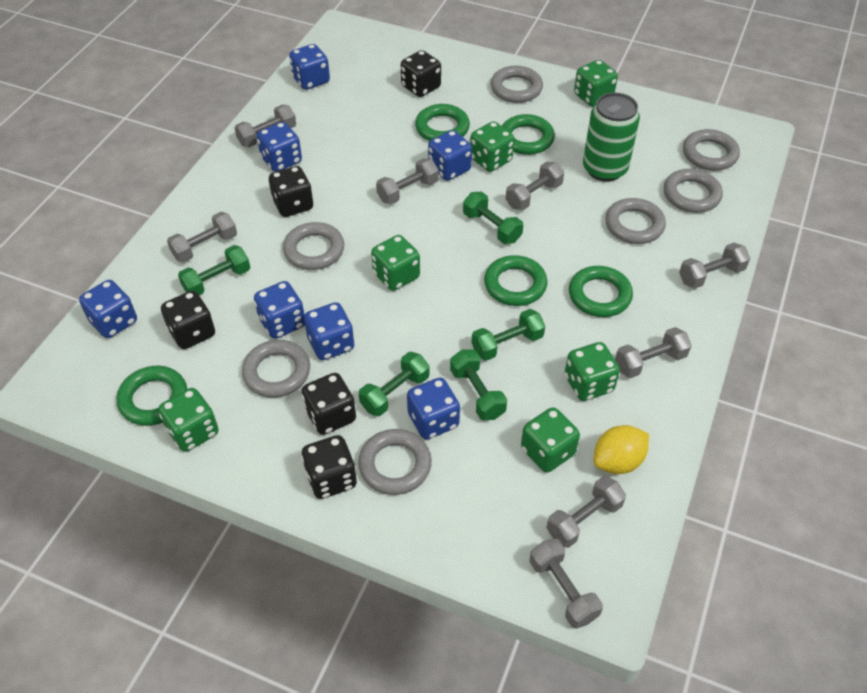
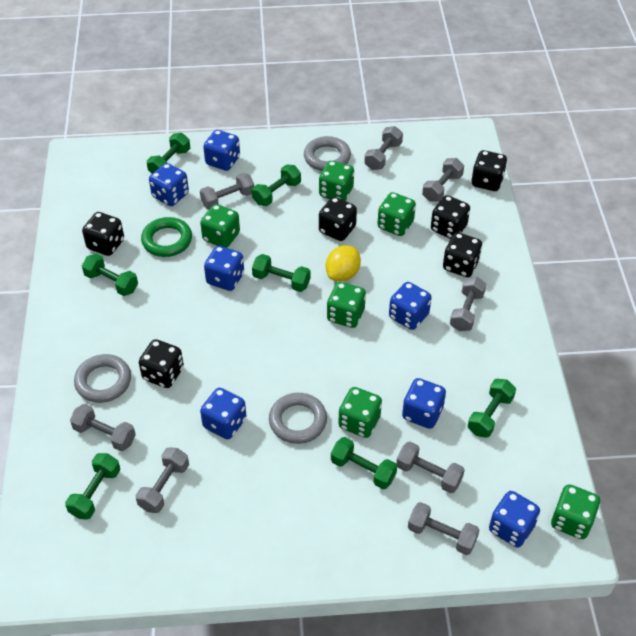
black dice: 5 -> 6
green can: 1 -> 0
green dumbbell: 5 -> 7
green ring: 5 -> 1
grey ring: 7 -> 3

